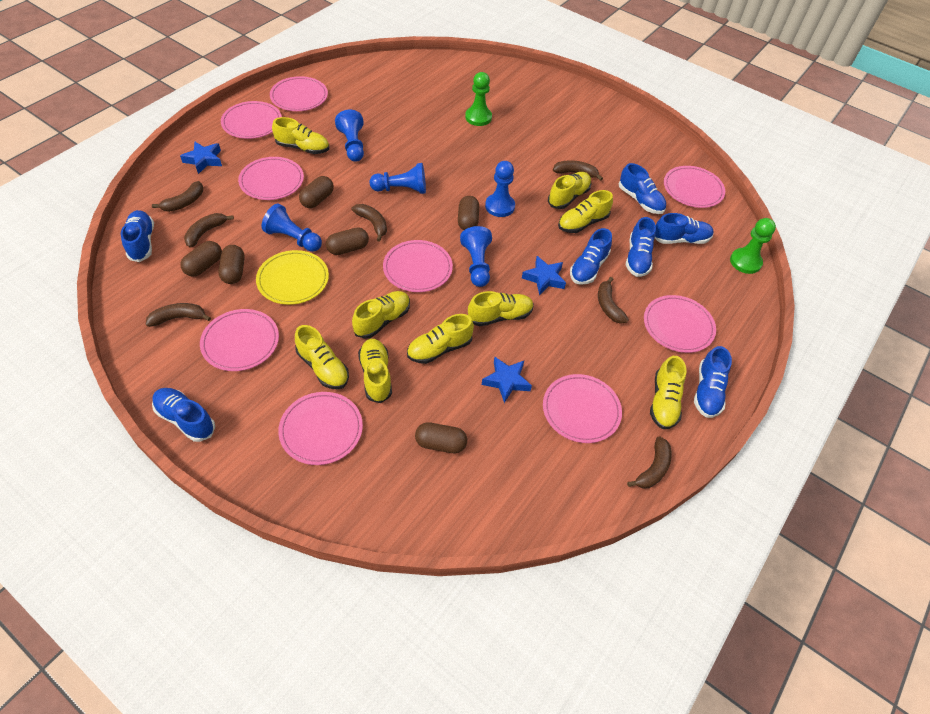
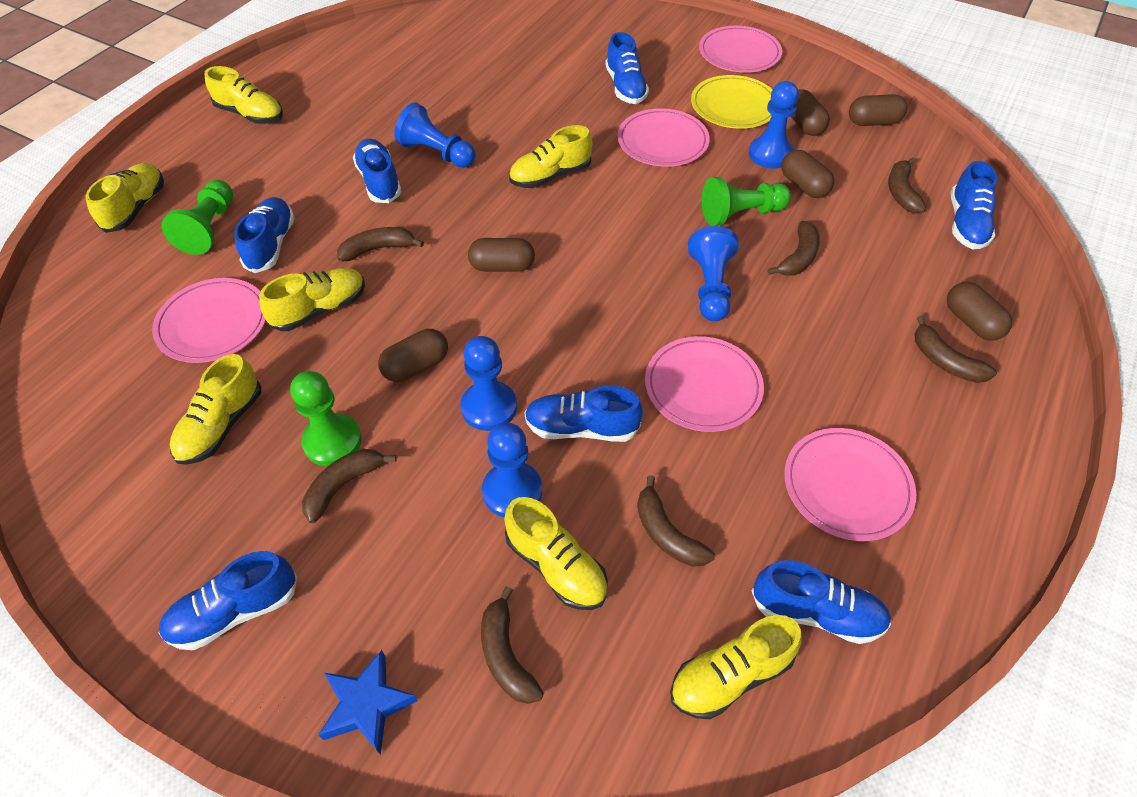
blue star: 3 -> 1
green pawn: 2 -> 3
pink plate: 9 -> 5
yellow shoe: 9 -> 7

